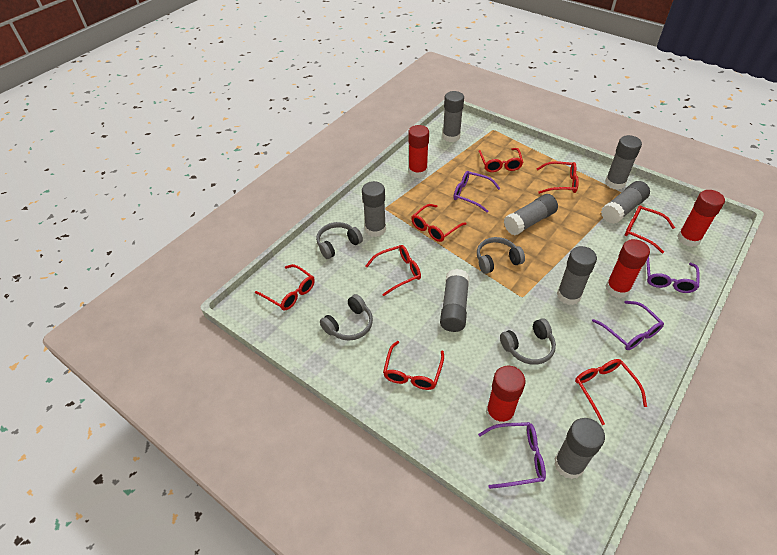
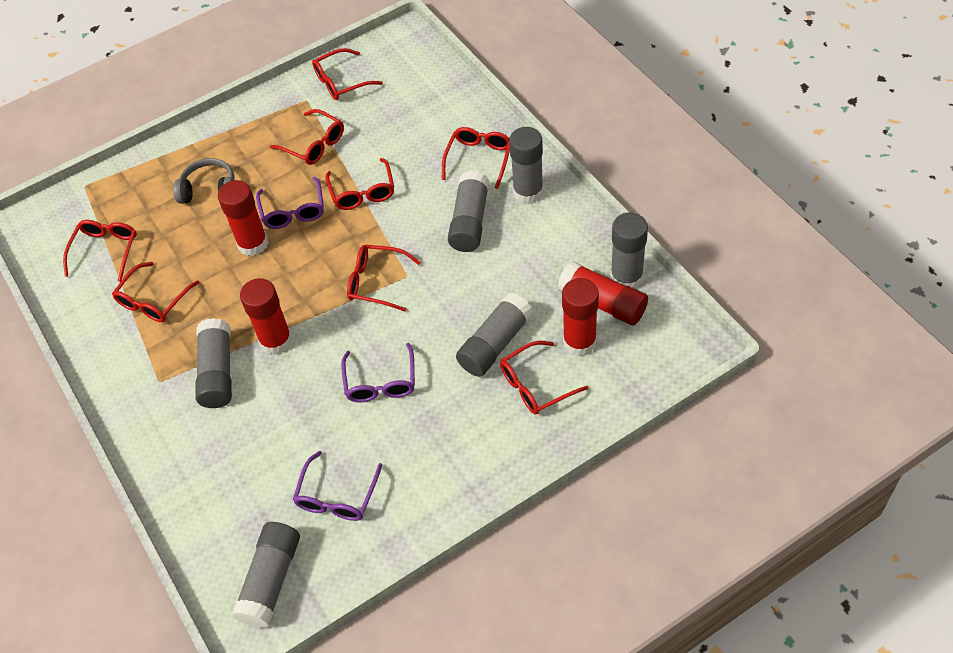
grey glue stick: 8 -> 6
grey headphones: 4 -> 1
purple glasses: 4 -> 3

